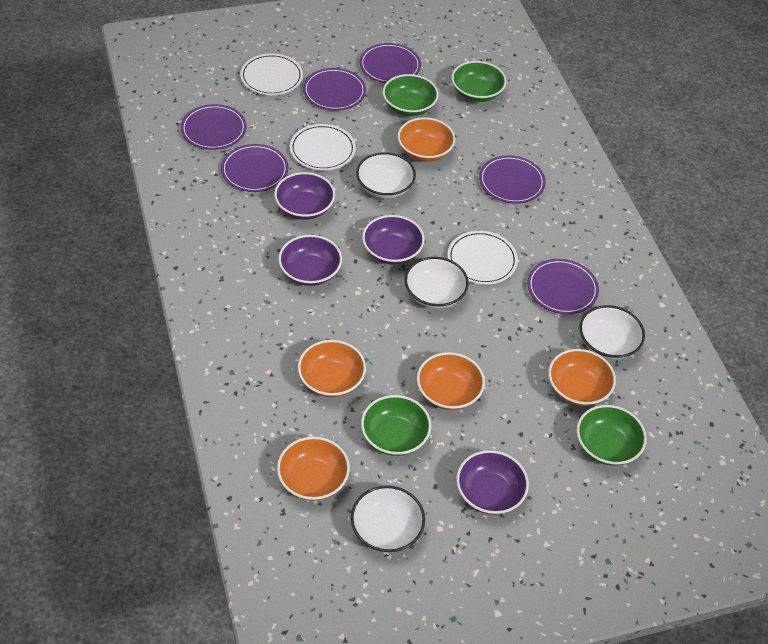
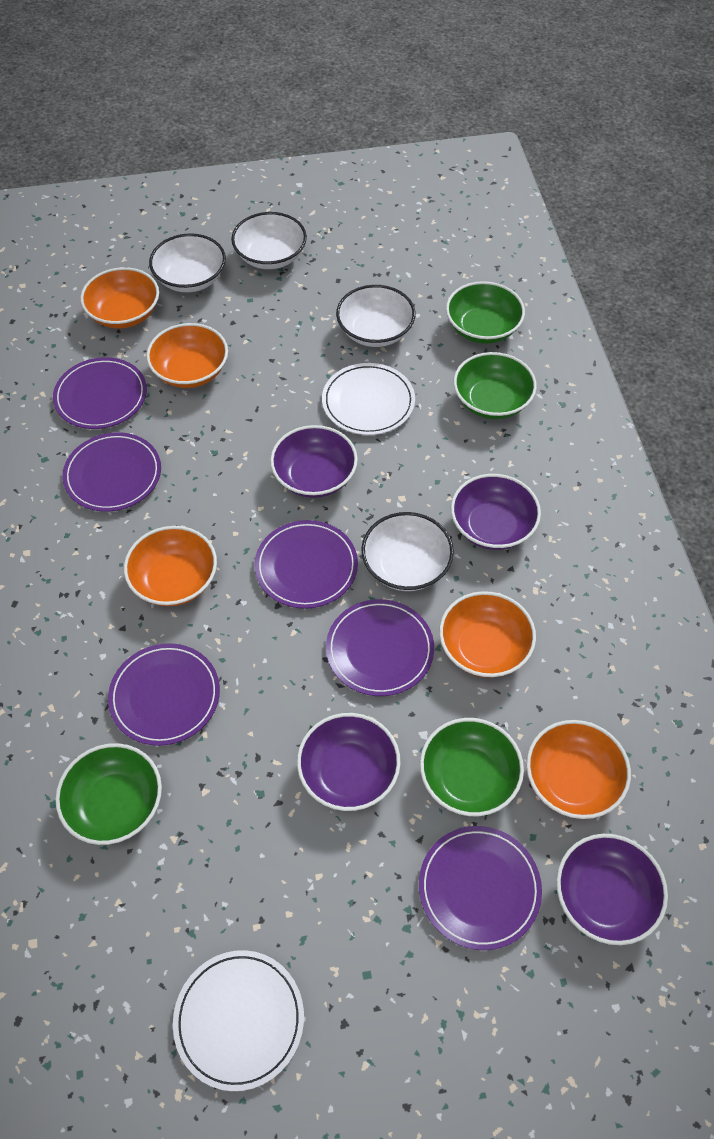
white plate: 3 -> 2

